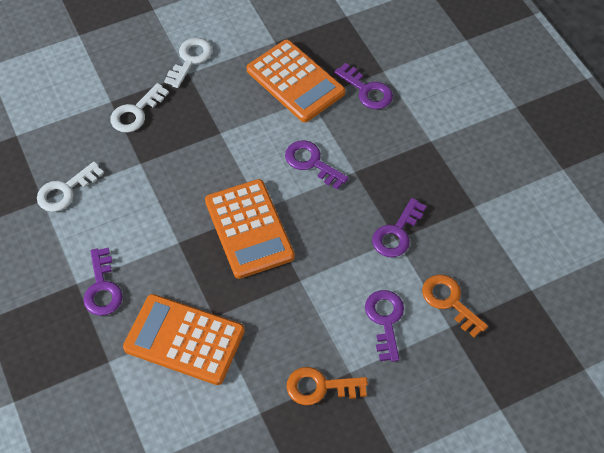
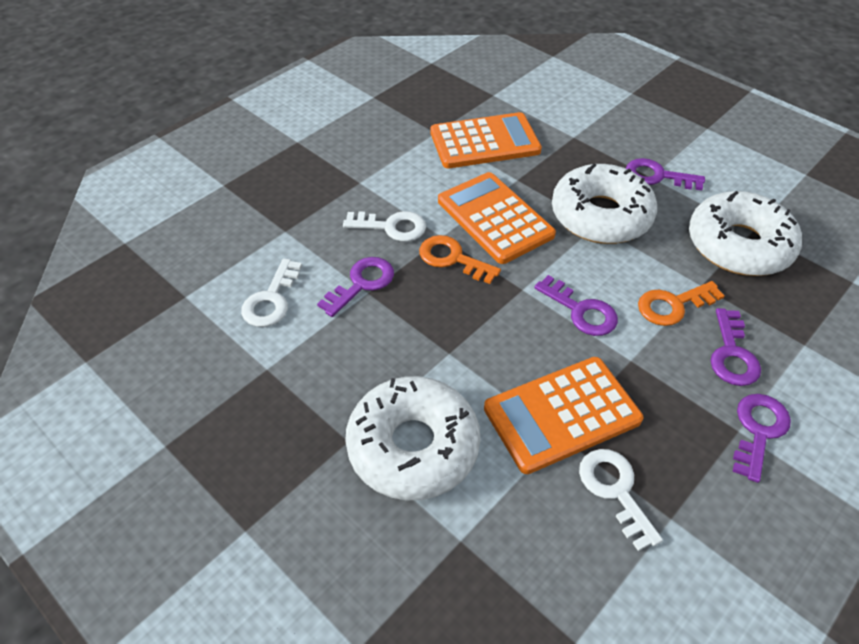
white donut: 0 -> 3

